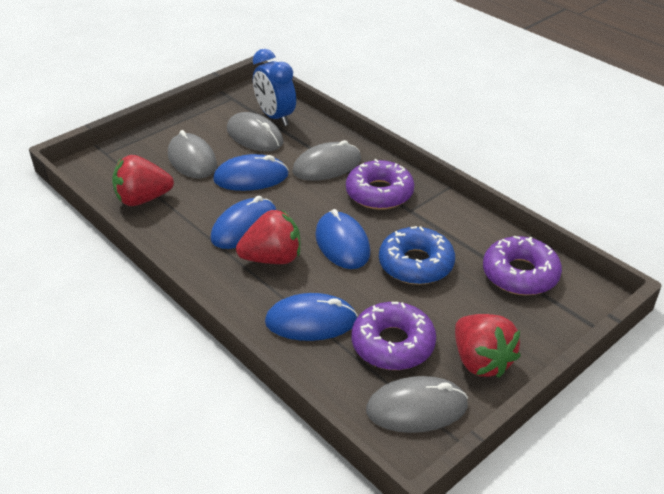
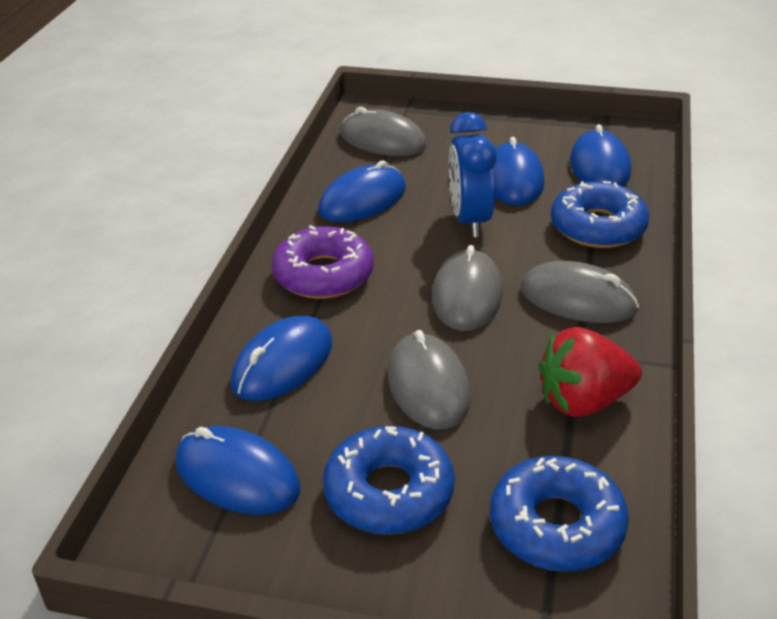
blue donut: 1 -> 3
blue mouse: 4 -> 5
purple donut: 3 -> 1
red strawberry: 3 -> 1

